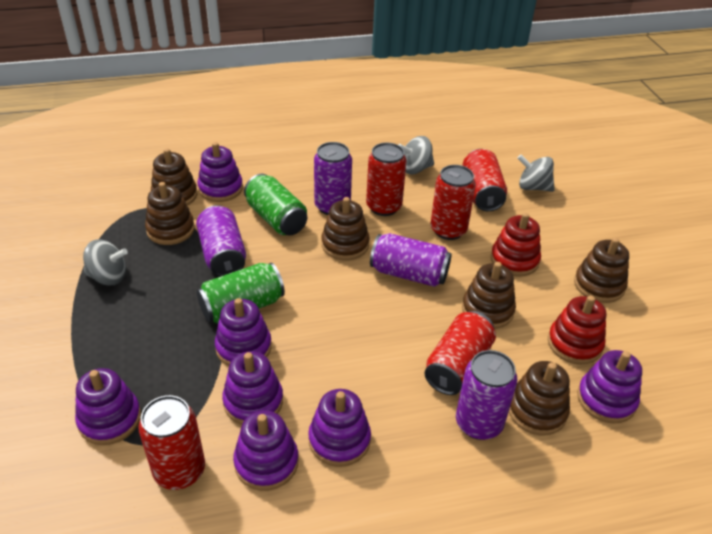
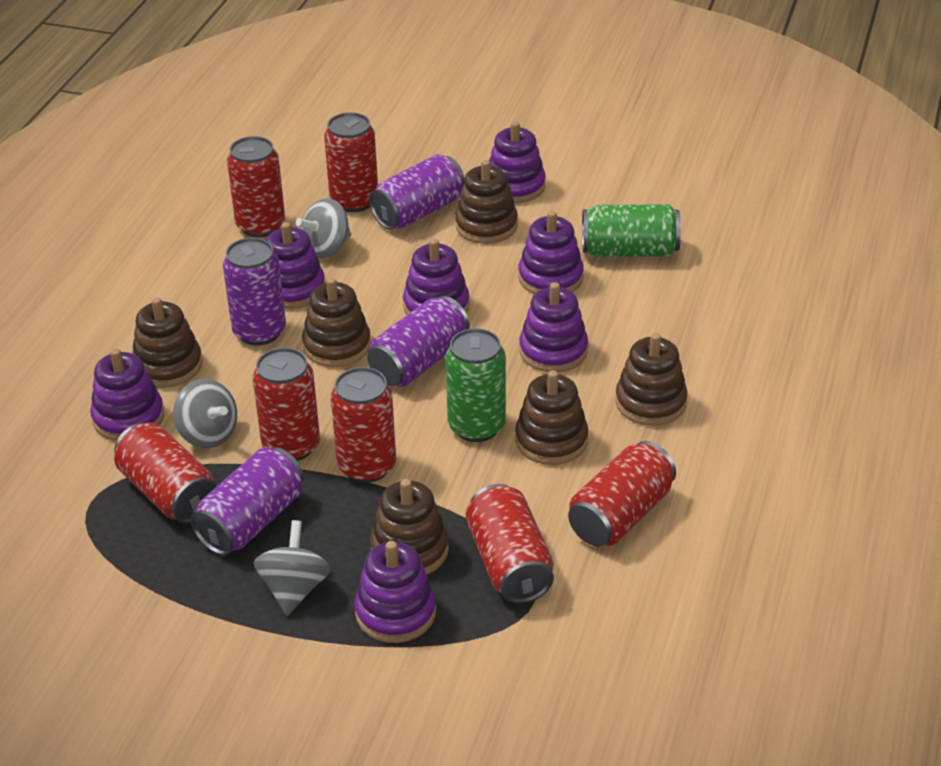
red can: 5 -> 7
red stacking toy: 2 -> 0

